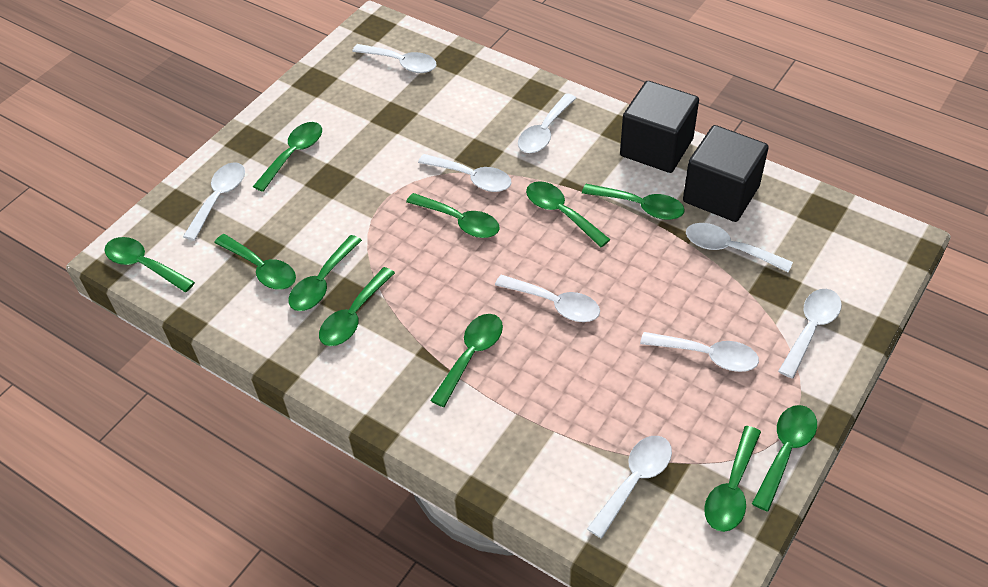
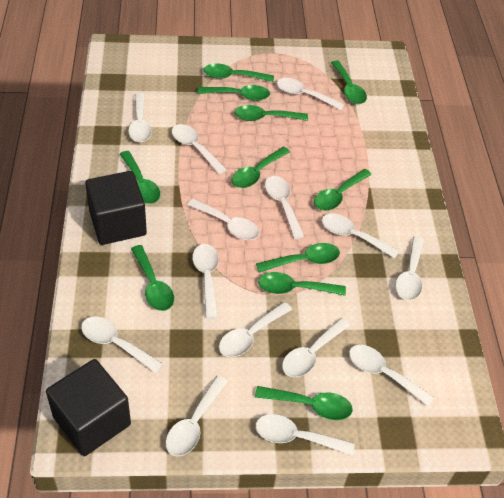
white spoon: 9 -> 14

